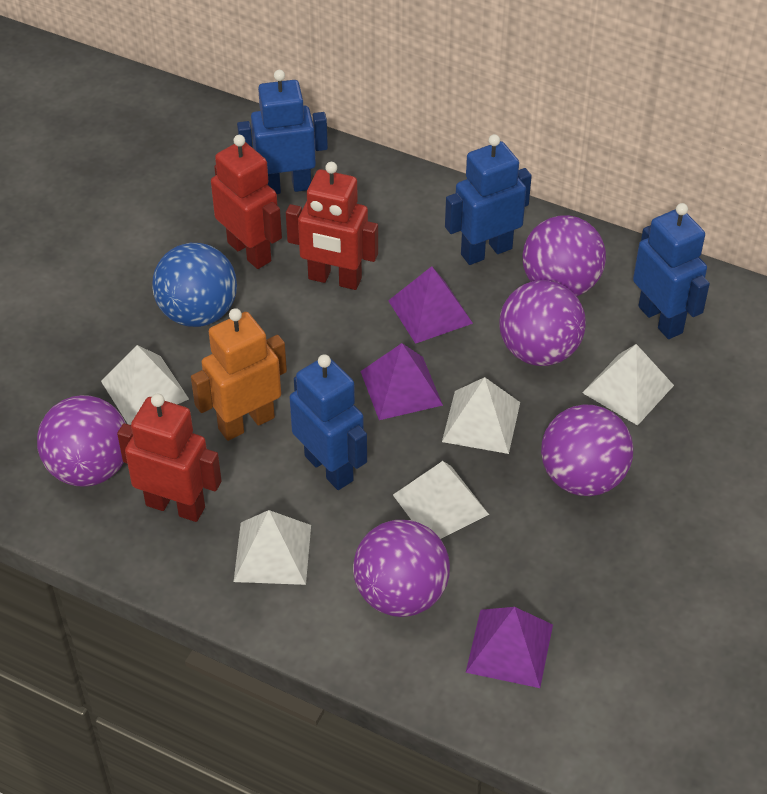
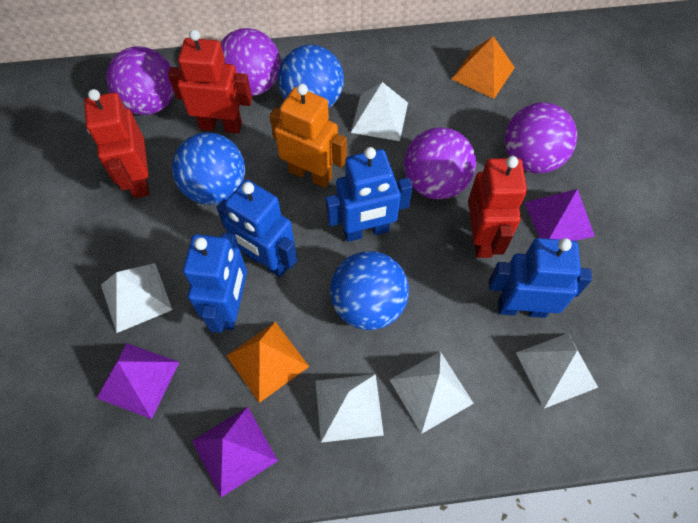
blue ball: 1 -> 3
orange pyramid: 0 -> 2
purple ball: 5 -> 4

